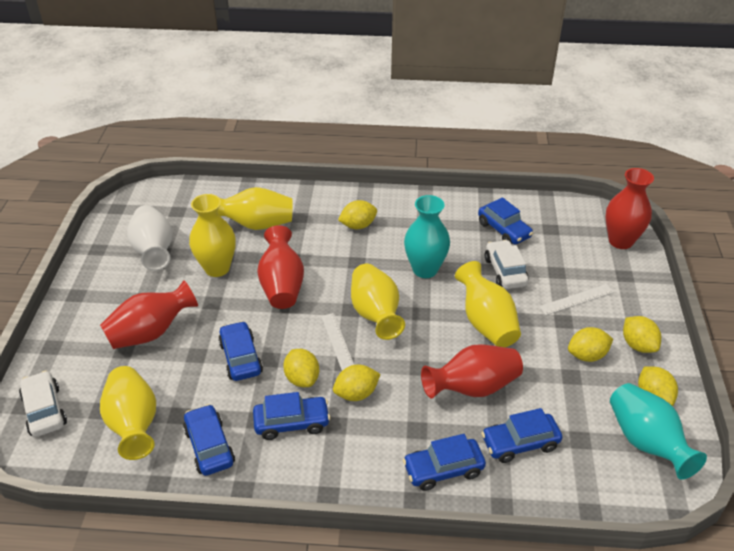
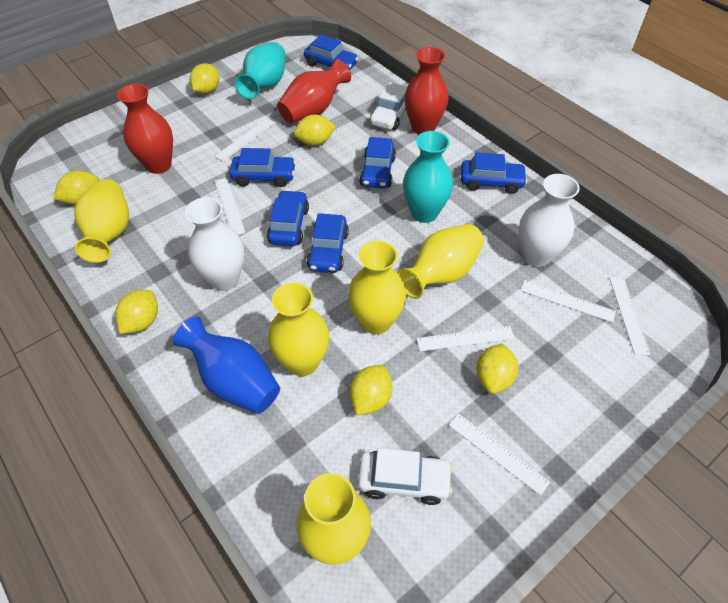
blue vase: 0 -> 1
red vase: 4 -> 3
white ruler: 2 -> 6
white vase: 1 -> 2

